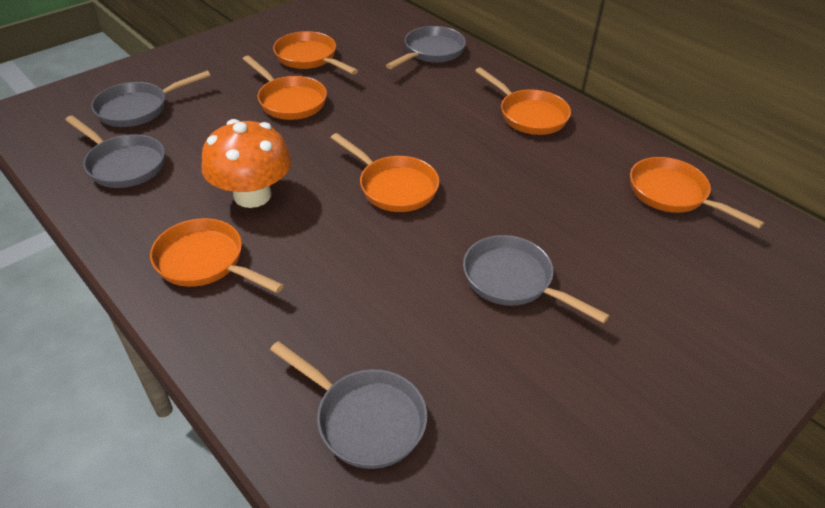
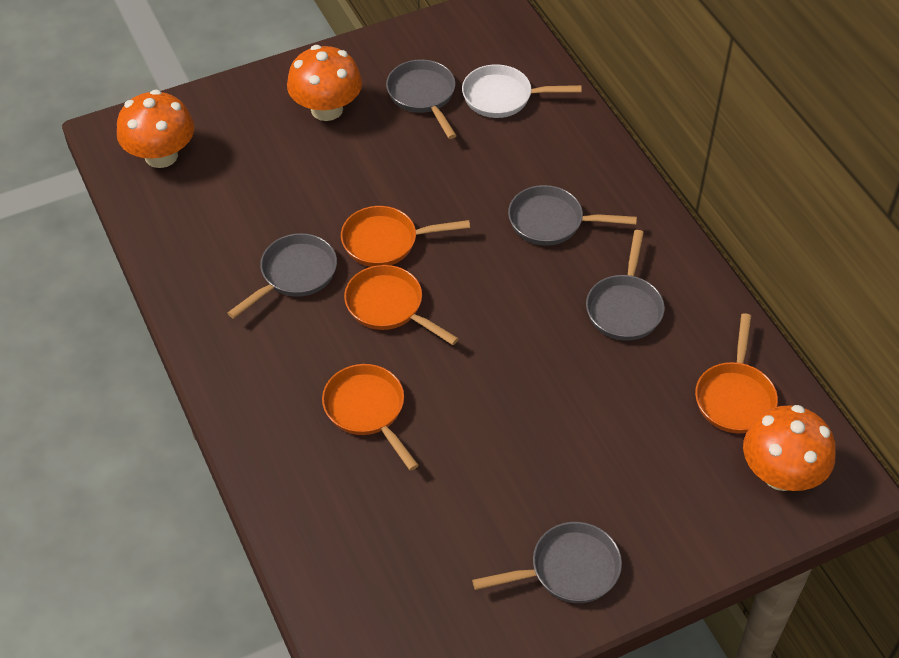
orange mushroom: 1 -> 3
orange pan: 6 -> 4
white pan: 0 -> 1

